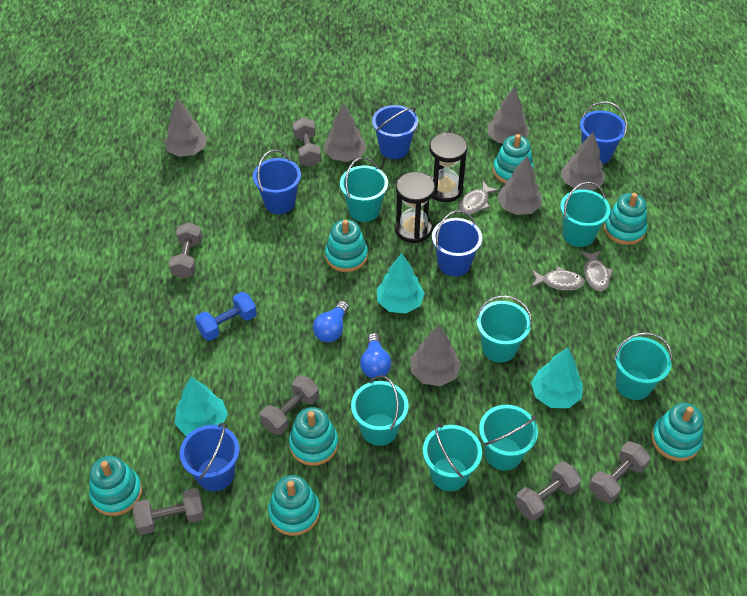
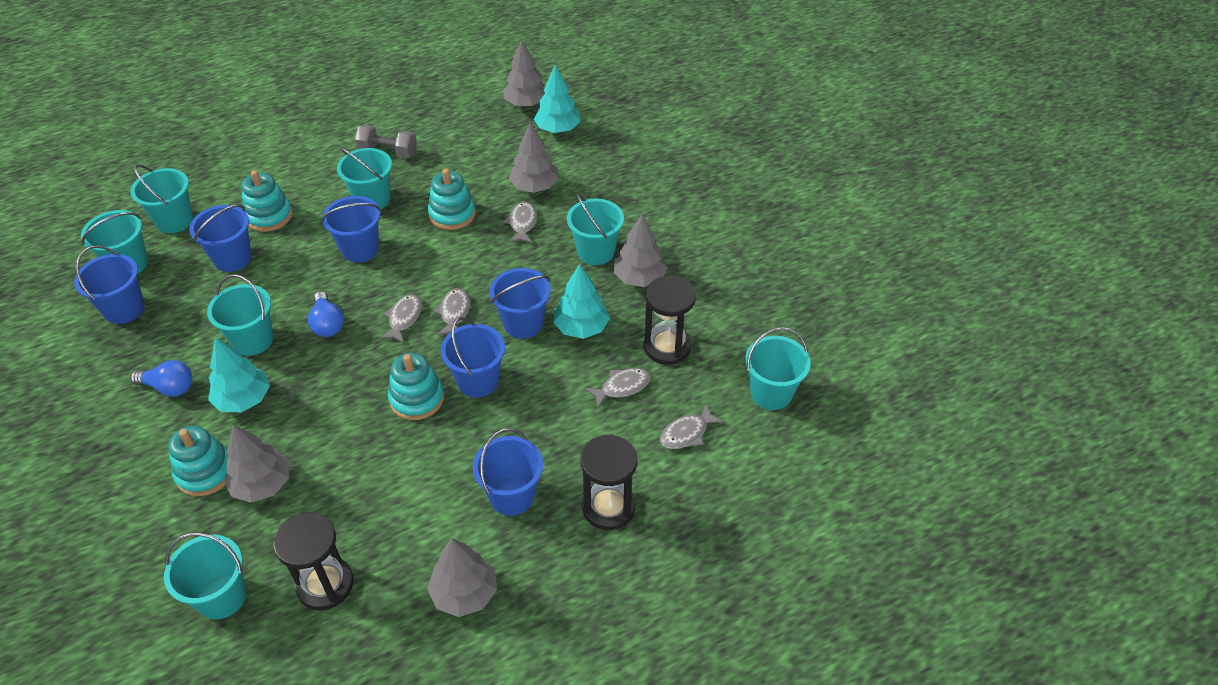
black hourglass: 2 -> 3
blue bucket: 5 -> 6
blue dumbbell: 1 -> 0
grey dumbbell: 6 -> 1
grey fish: 3 -> 5
grey tree: 6 -> 5
turquoise stacking toy: 7 -> 4

